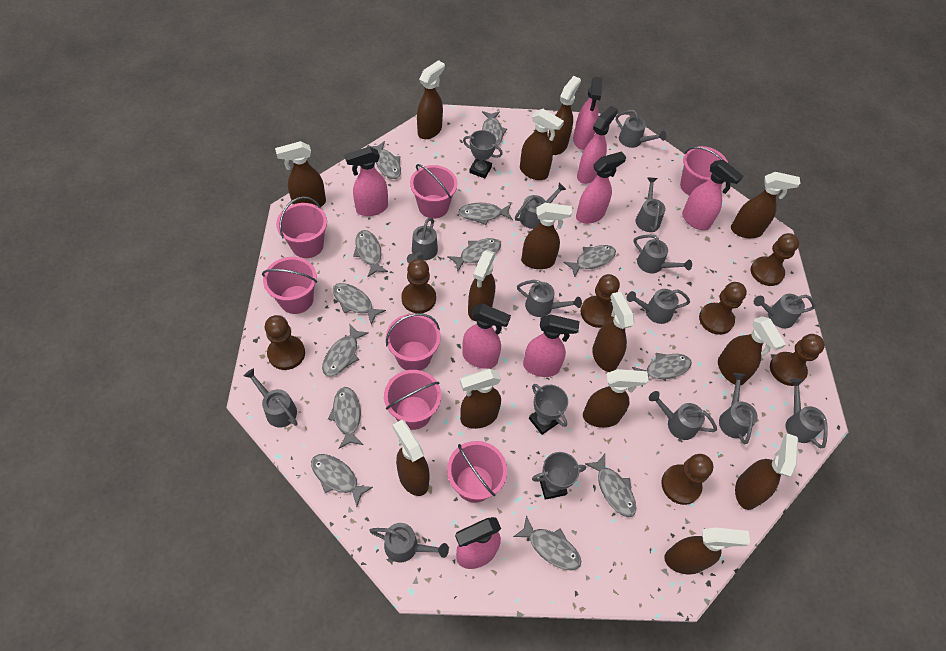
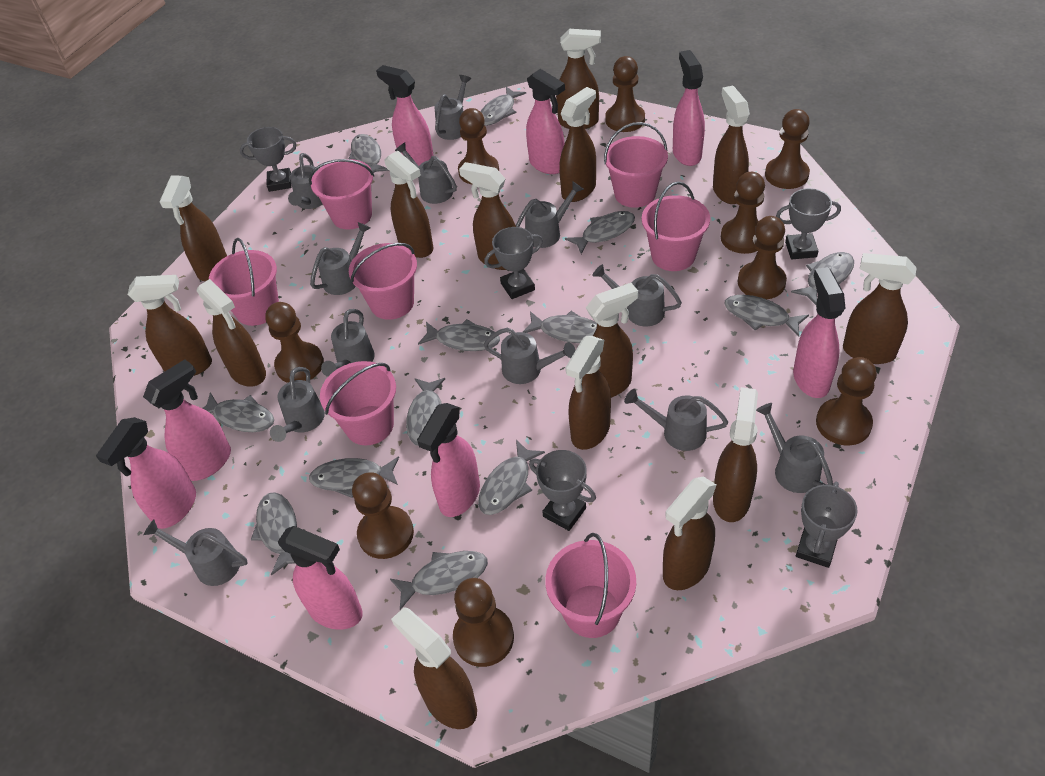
brown pawn: 7 -> 9
grey trophy: 3 -> 5
grey watering can: 13 -> 12

